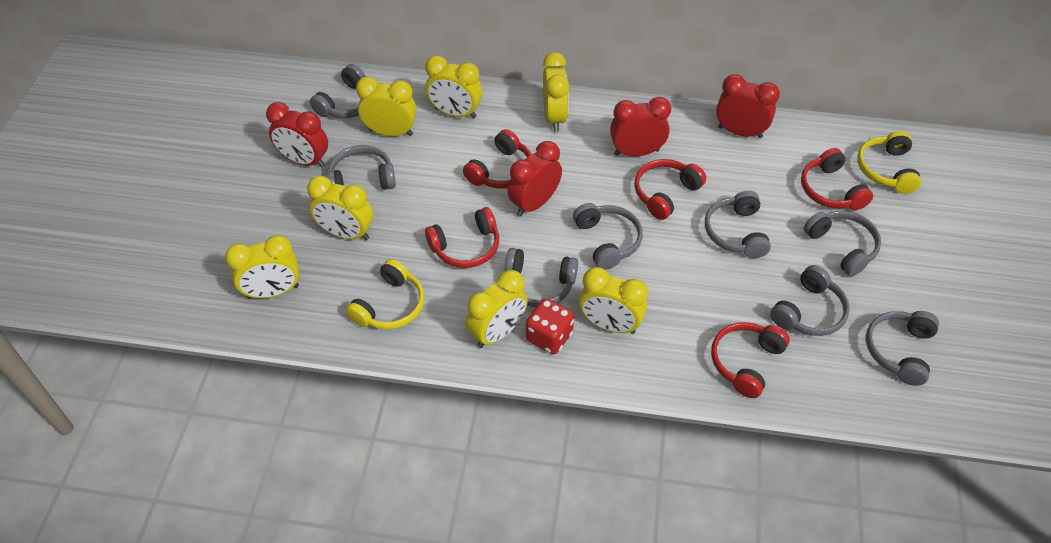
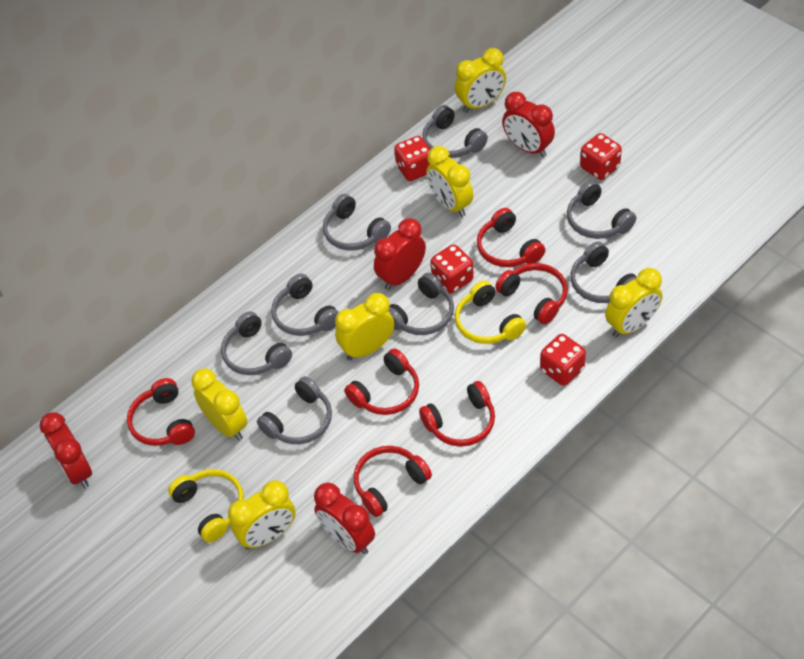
red dice: 1 -> 4
red headphones: 5 -> 6
yellow clock: 7 -> 6

